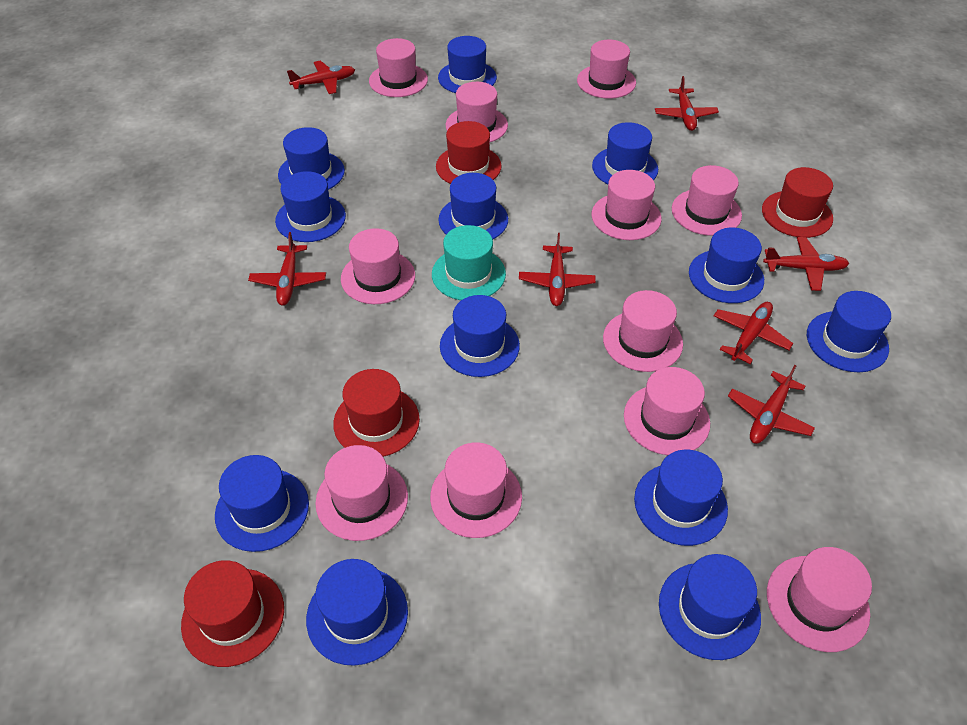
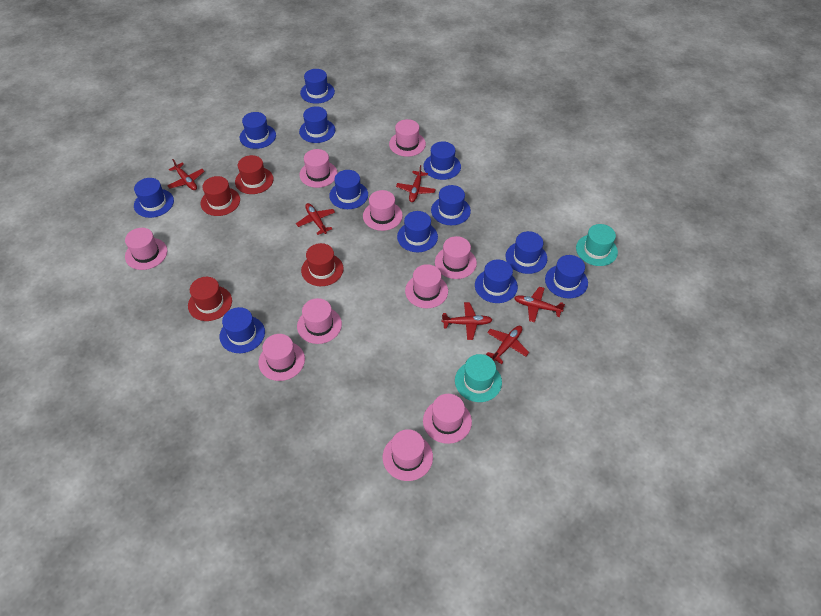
pink hat: 11 -> 10
red plane: 7 -> 6
turquoise hat: 1 -> 2

